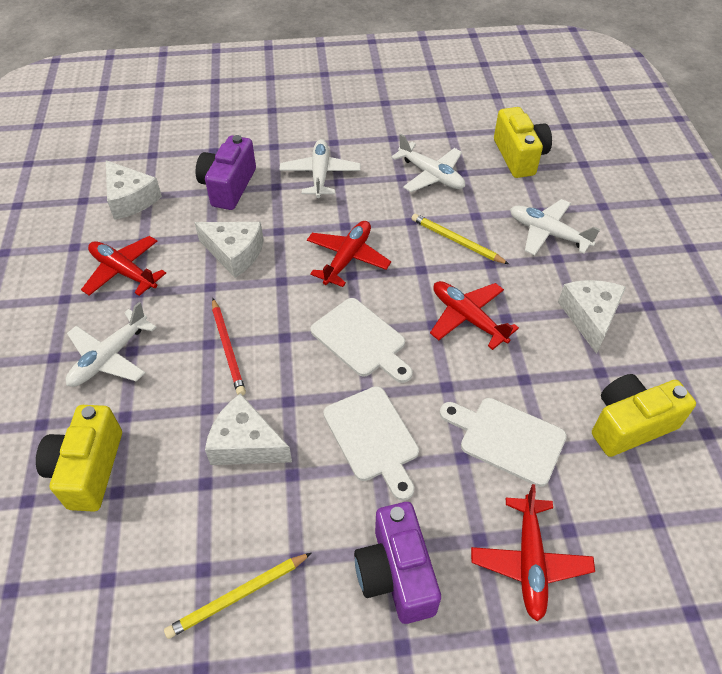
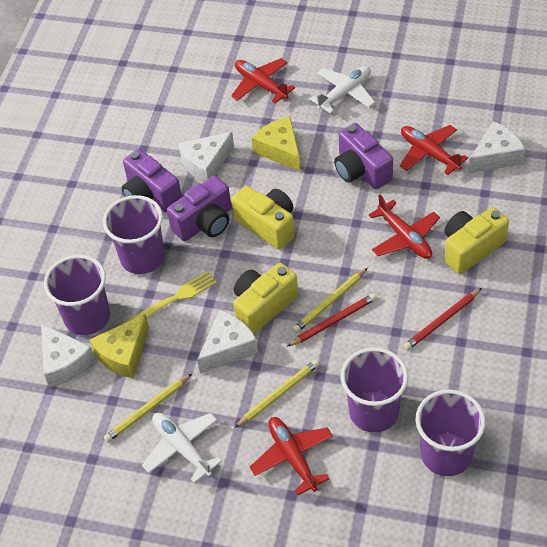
purple camera: 2 -> 3
purple cup: 0 -> 4
red pencil: 1 -> 2
white cutting board: 3 -> 0
white plane: 4 -> 2
yellow cheese: 0 -> 2
yellow fork: 0 -> 1
yellow pencil: 2 -> 3

